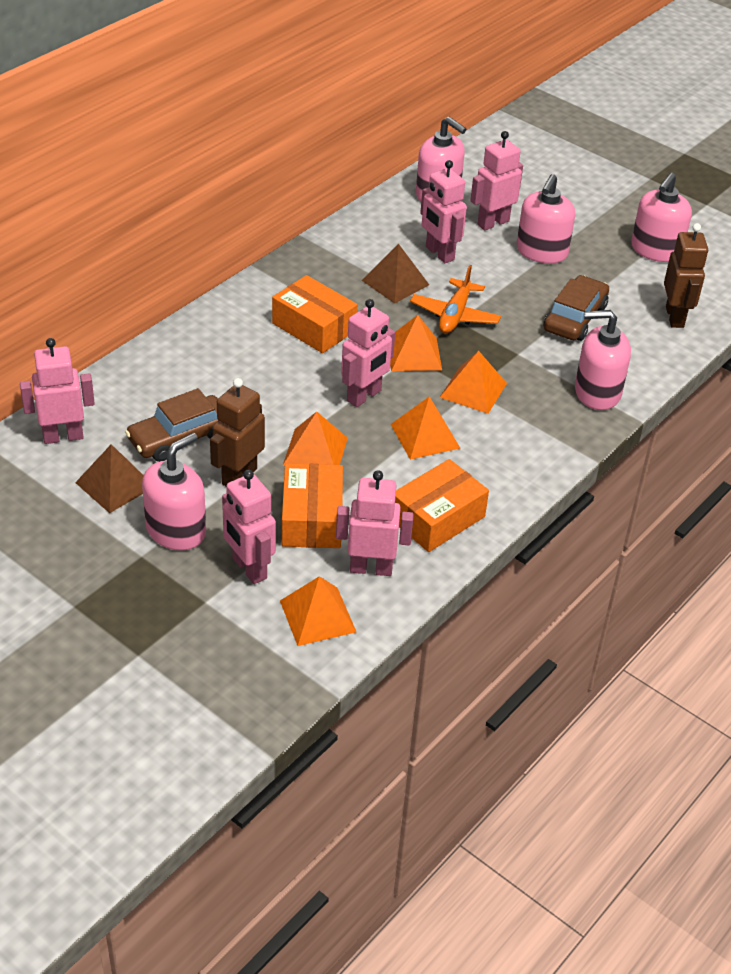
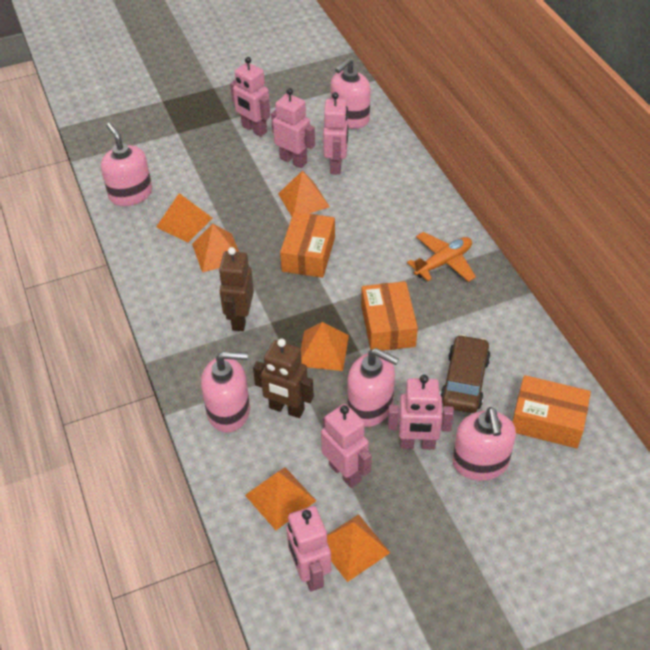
brown car: 2 -> 1
brown pyramid: 2 -> 0
orange pyramid: 5 -> 6

